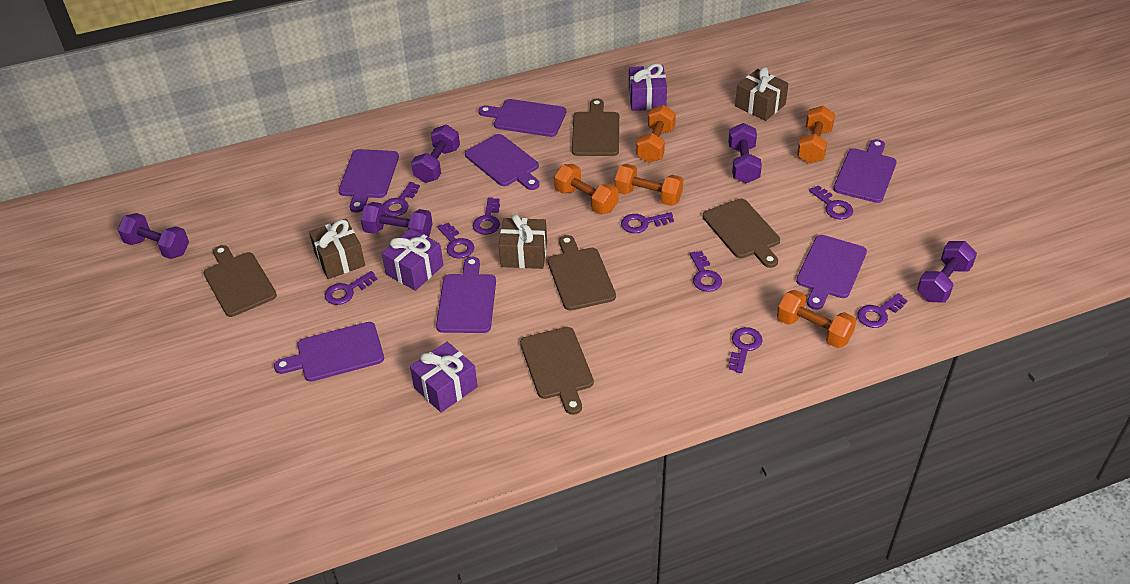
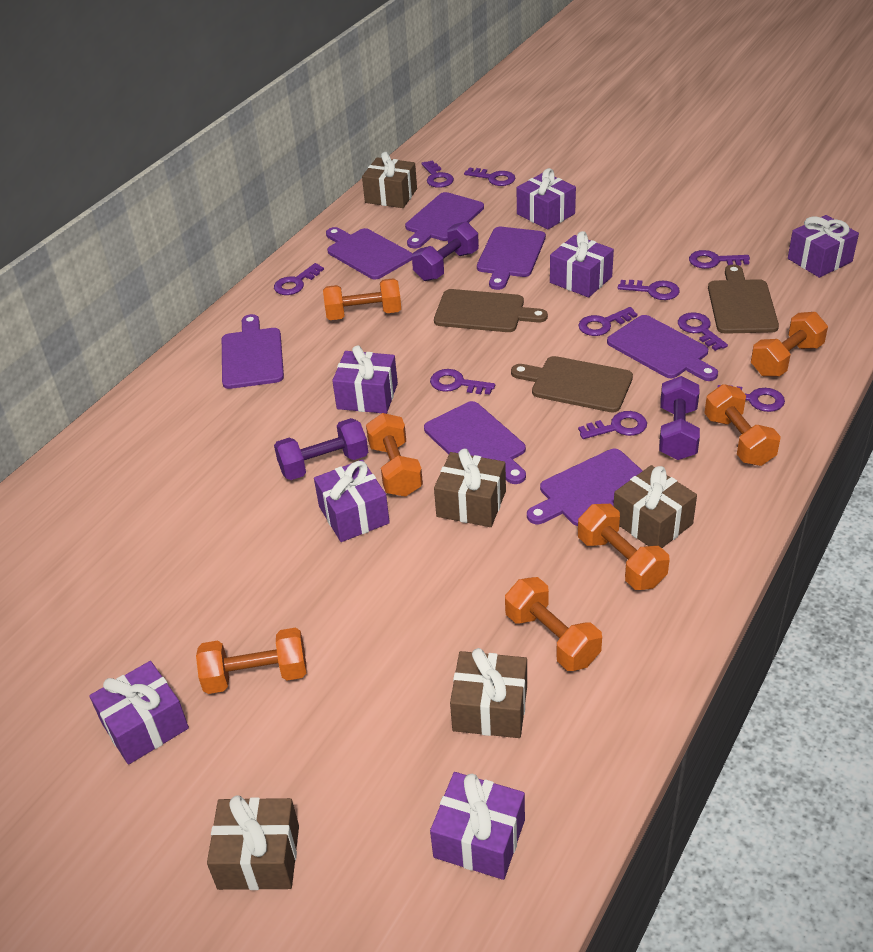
brown cutting board: 5 -> 3
brown gift: 3 -> 5
orange dumbbell: 5 -> 7
purple dumbbell: 5 -> 3
purple gift: 3 -> 7
purple key: 9 -> 10

